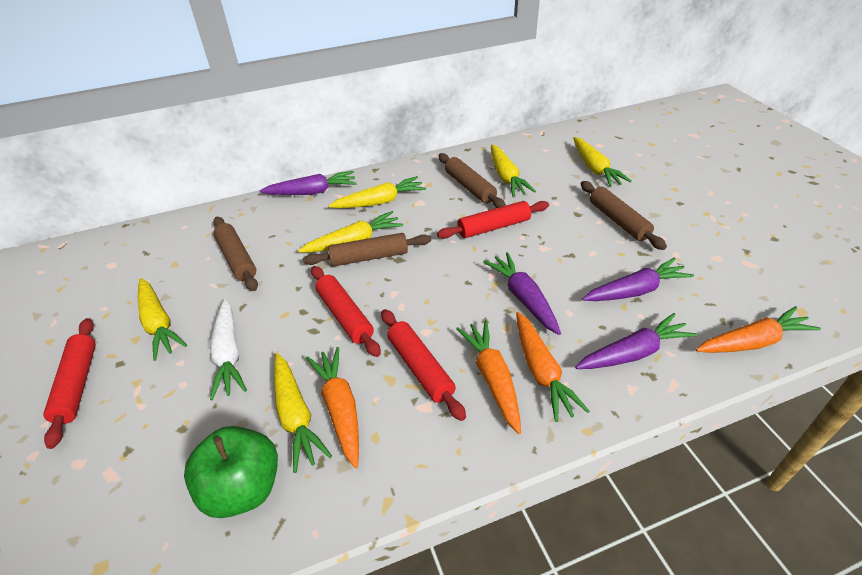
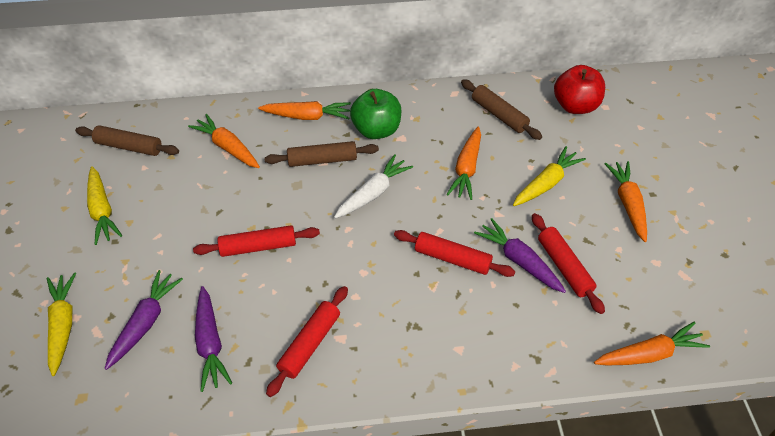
brown rolling pin: 4 -> 3
orange carrot: 4 -> 5
purple carrot: 4 -> 3
red apple: 0 -> 1
yellow carrot: 6 -> 3

